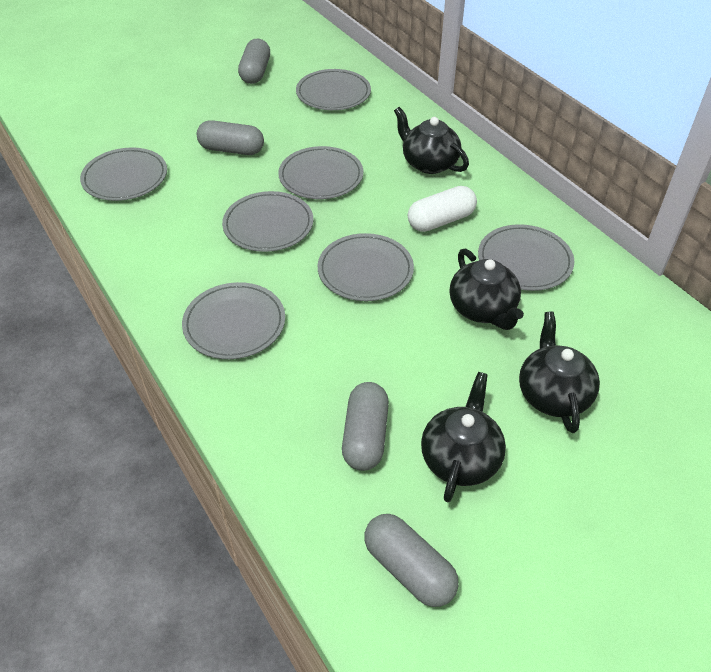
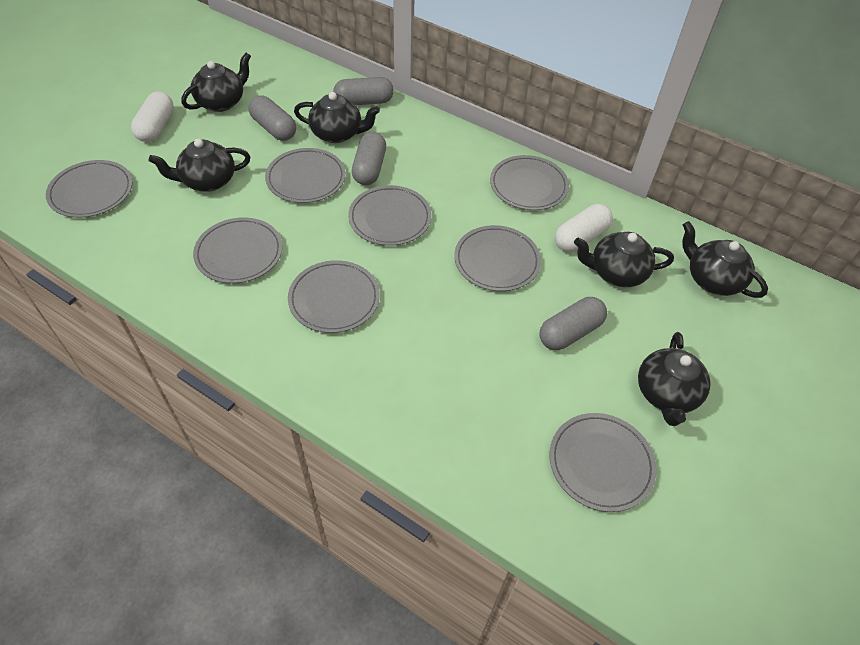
black teapot: 4 -> 6
grey plate: 7 -> 8
white capsule: 1 -> 2

